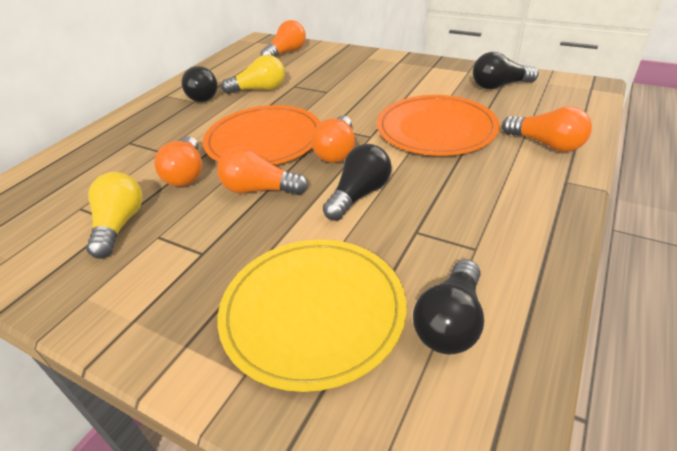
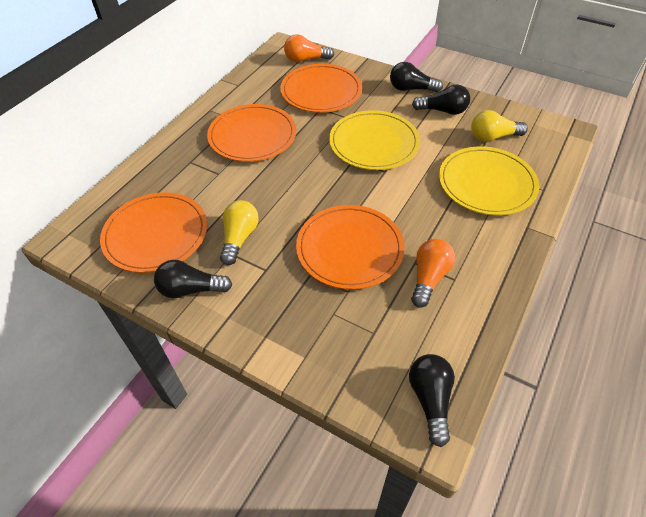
orange light bulb: 5 -> 2
orange plate: 2 -> 4
yellow plate: 1 -> 2

